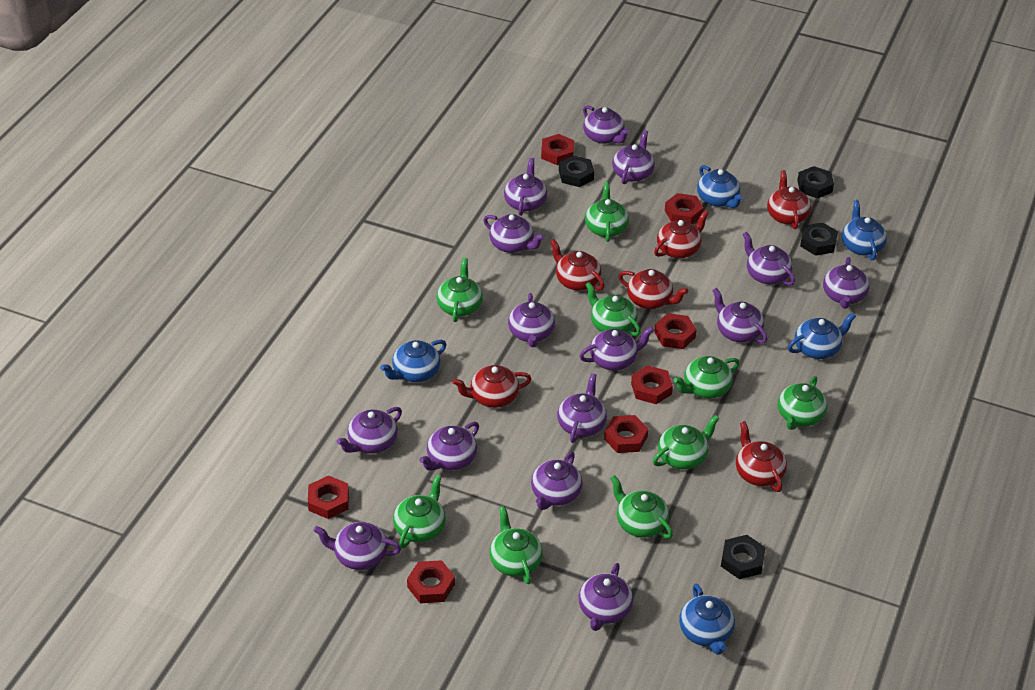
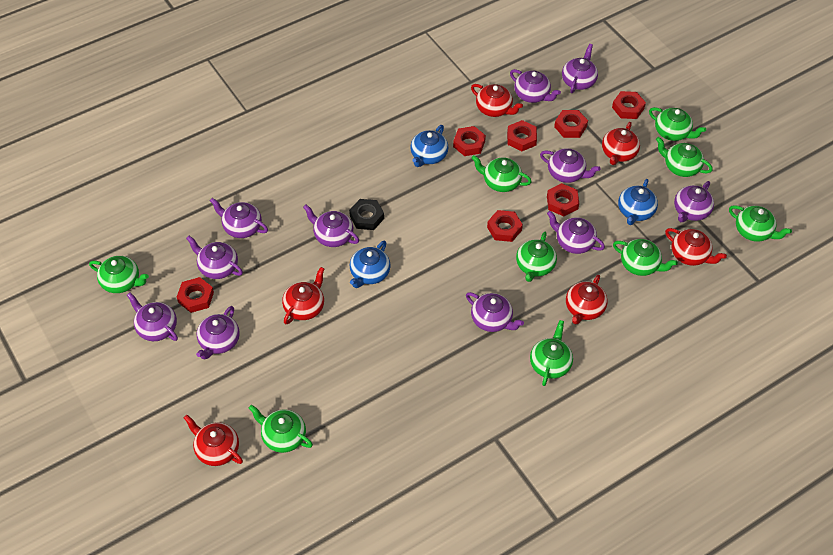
black nut: 4 -> 1
blue teapot: 5 -> 3
purple teapot: 15 -> 11

